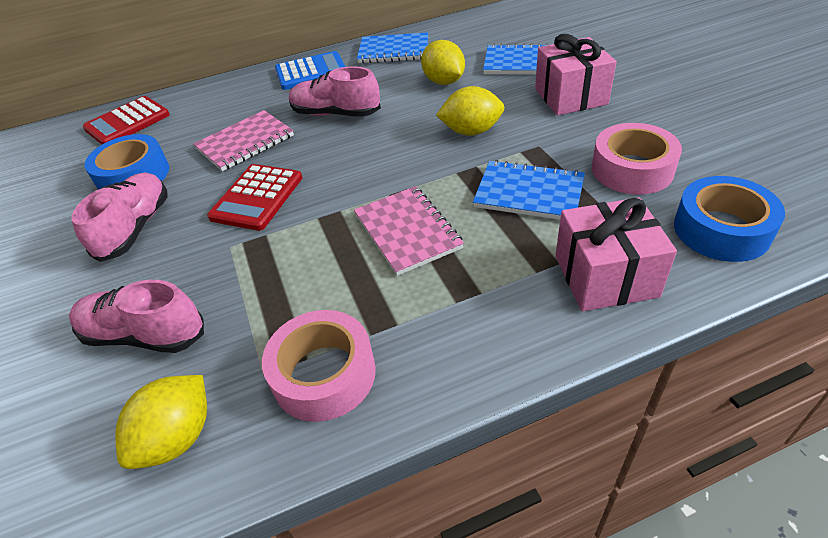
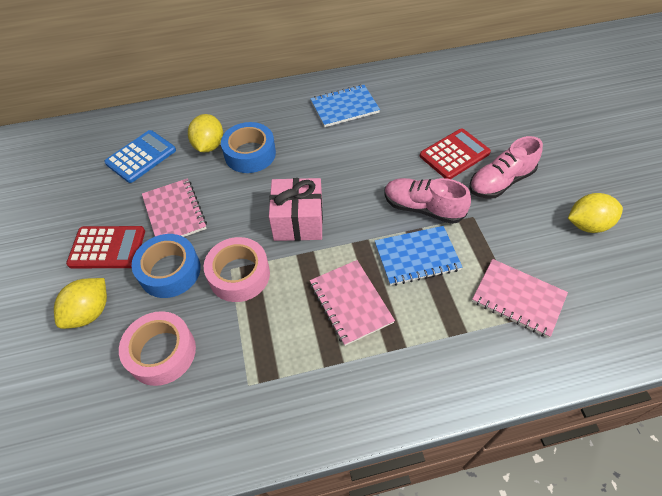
blue notebook: 3 -> 2
pink gift: 2 -> 1
pink notebook: 2 -> 3
pink shoe: 3 -> 2

